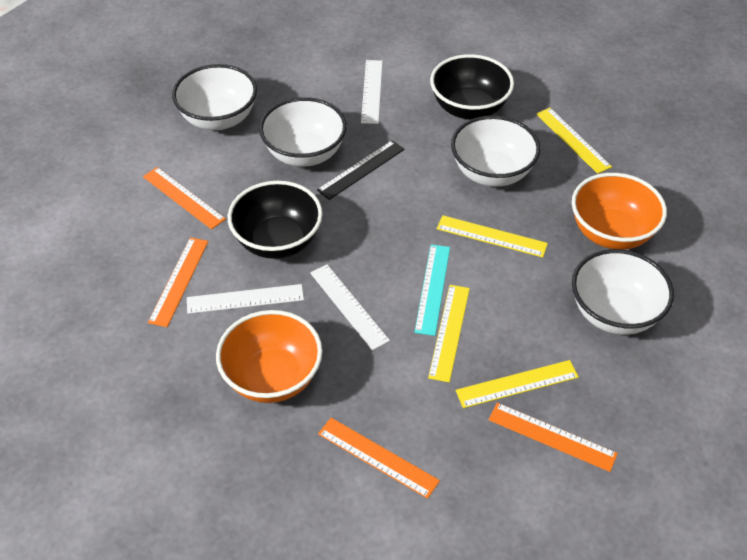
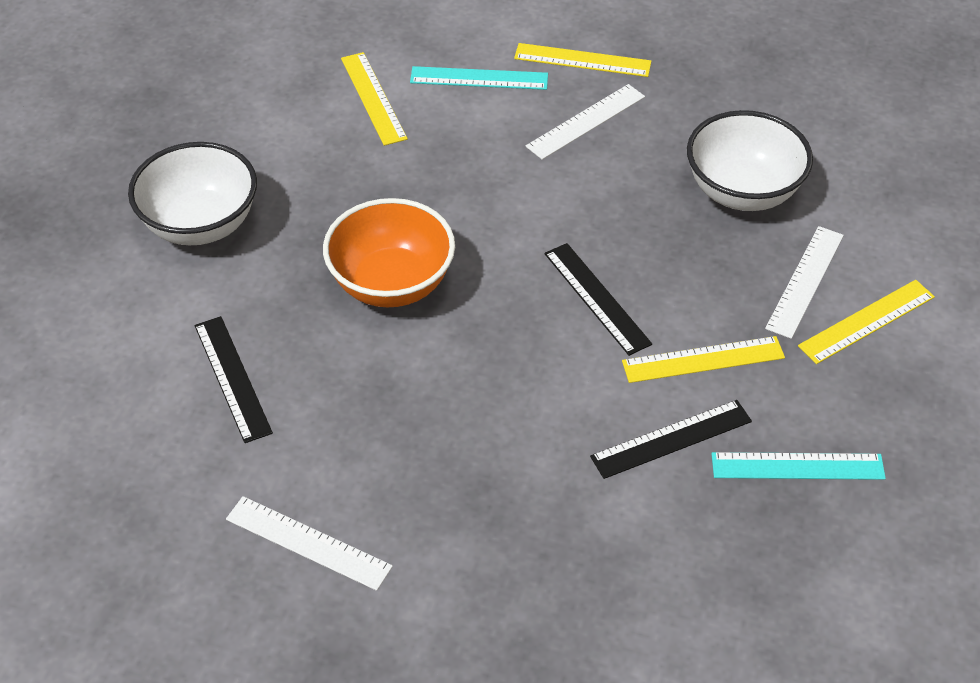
black bowl: 2 -> 0
black ruler: 1 -> 3
orange bowl: 2 -> 1
orange ruler: 4 -> 0
turquoise ruler: 1 -> 2
white bowl: 4 -> 2

